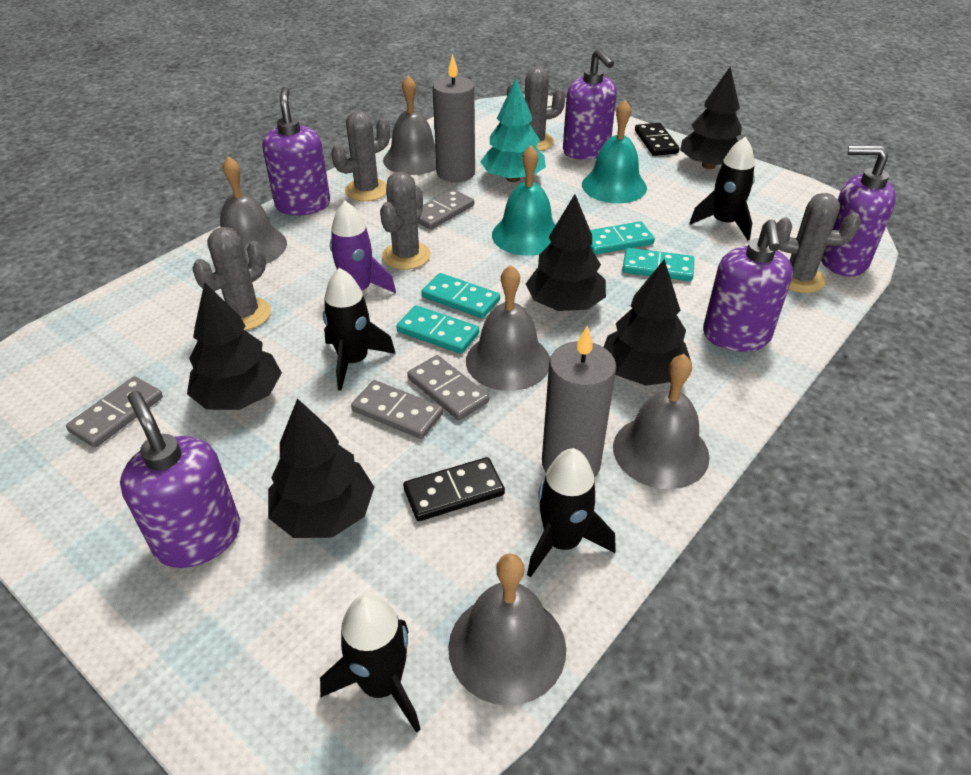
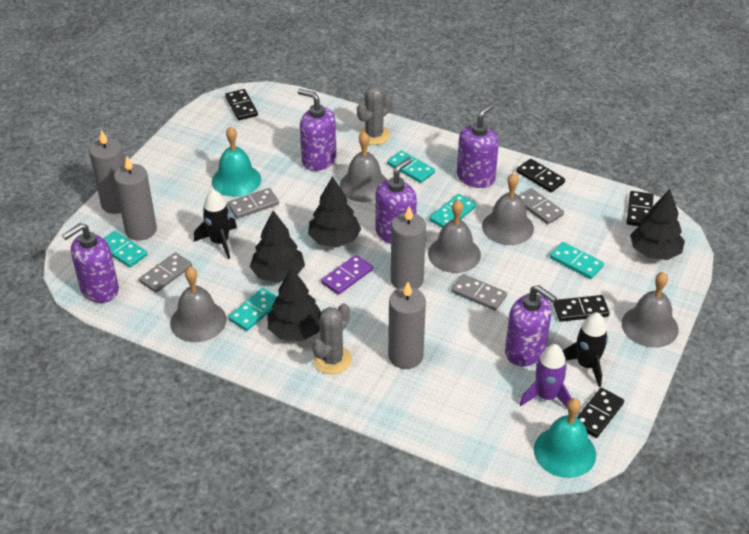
black domino: 2 -> 5
black rocket: 4 -> 2
black tree: 5 -> 4
grey cactus: 5 -> 2
grey candle: 2 -> 4
purple domino: 0 -> 1
turquoise domino: 4 -> 5
turquoise tree: 1 -> 0

